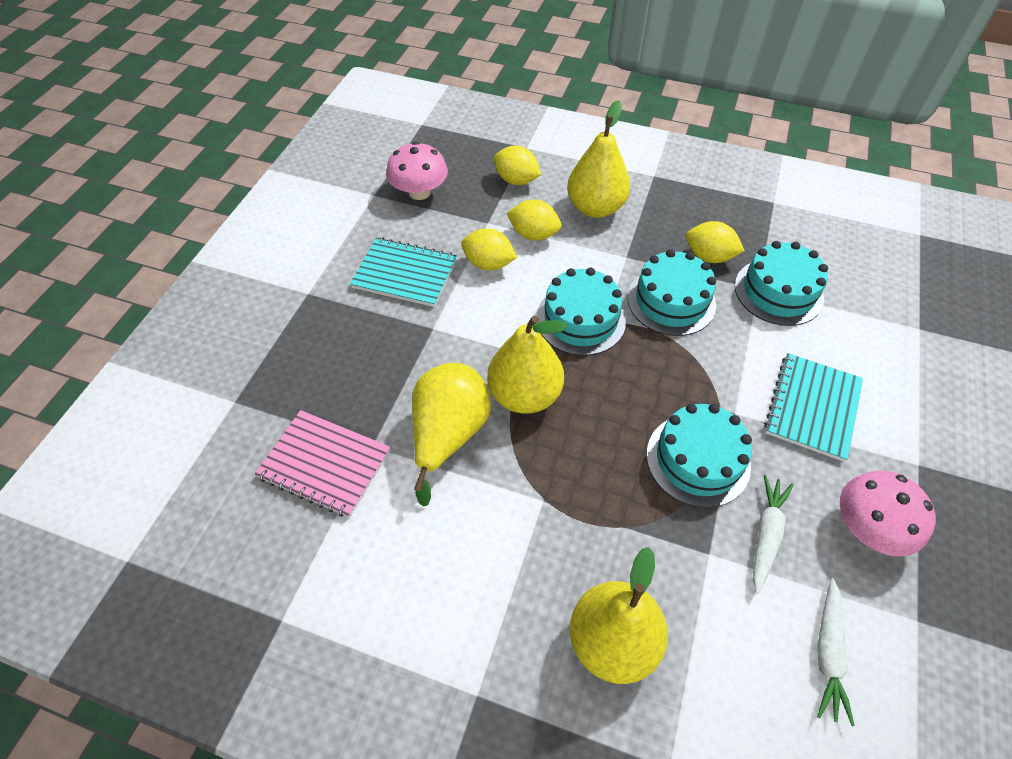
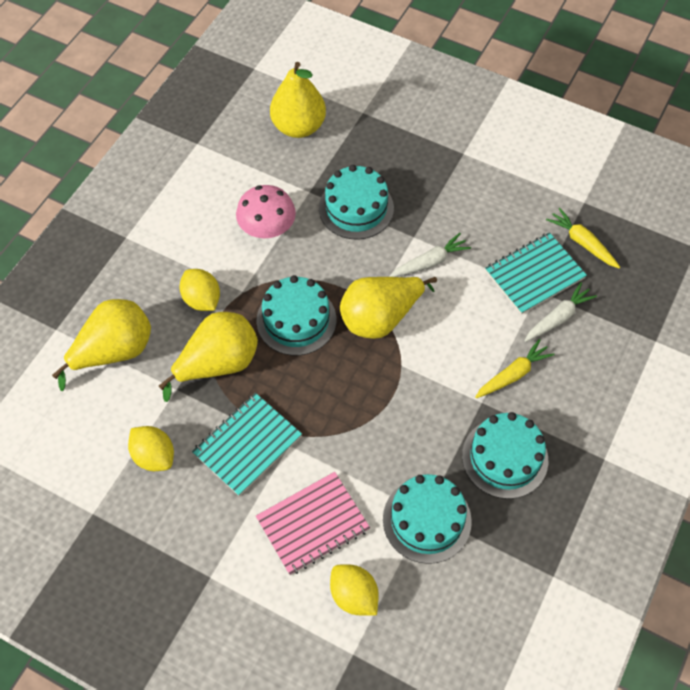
pink mushroom: 2 -> 1
yellow carrot: 0 -> 2
yellow lemon: 4 -> 3

